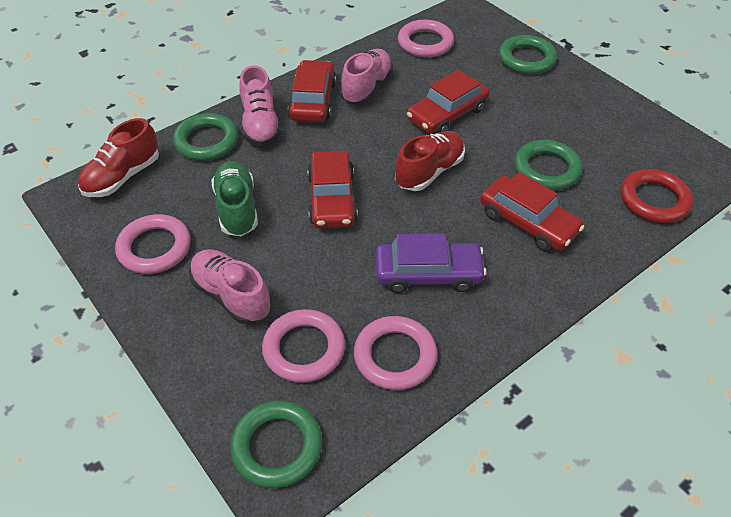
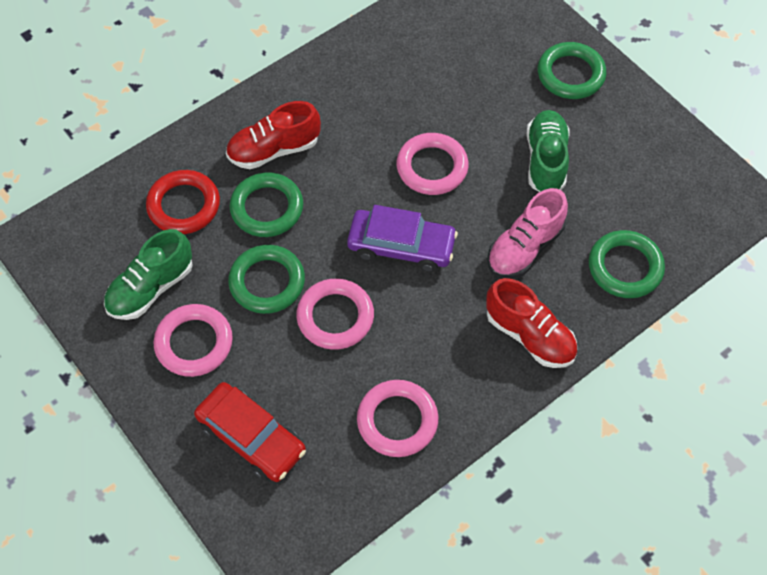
green shoe: 1 -> 2
pink shoe: 3 -> 1
red car: 4 -> 1

